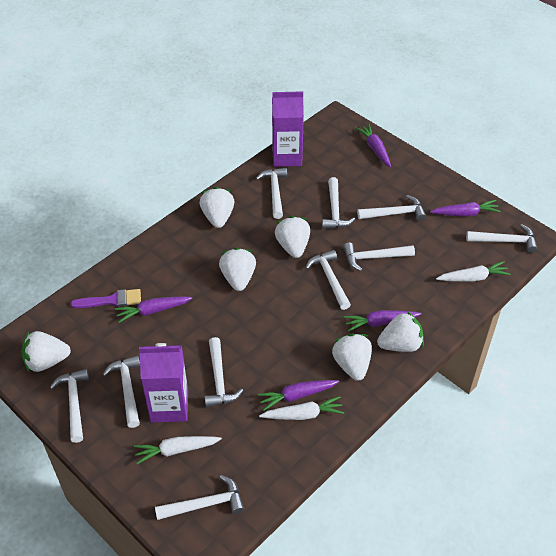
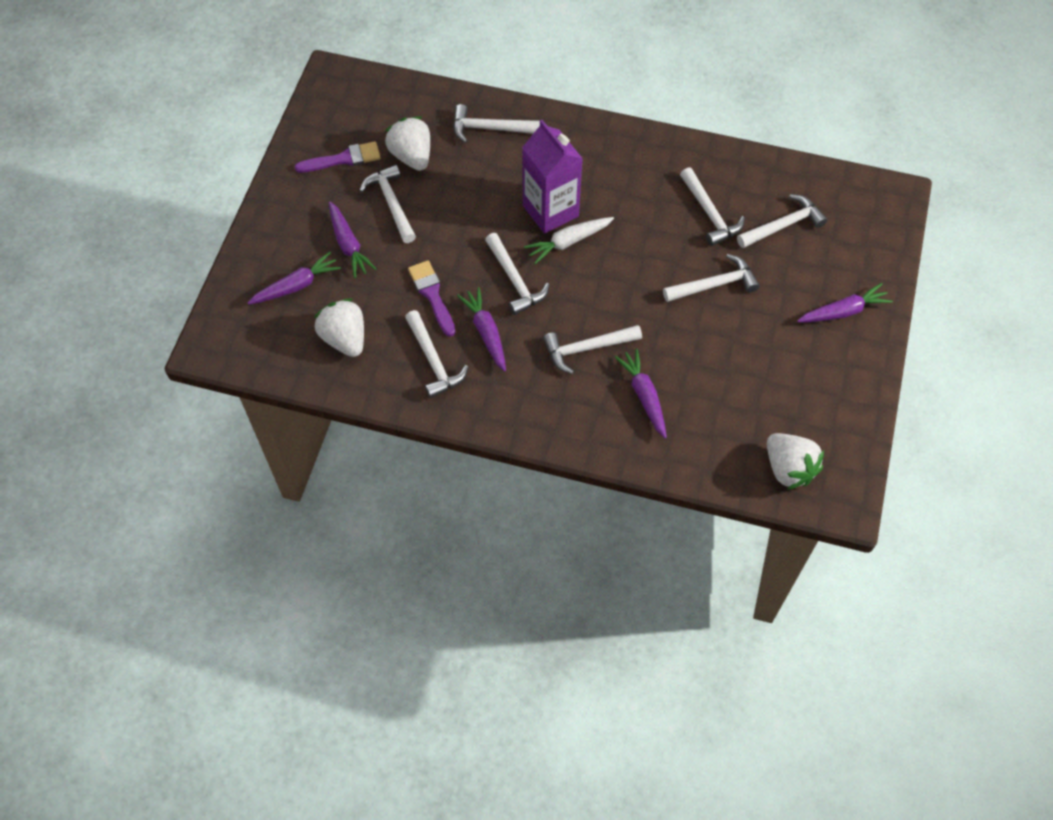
purple brush: 1 -> 2
purple carton: 2 -> 1
white carrot: 3 -> 1
white hammer: 10 -> 8
white strawberry: 6 -> 3

